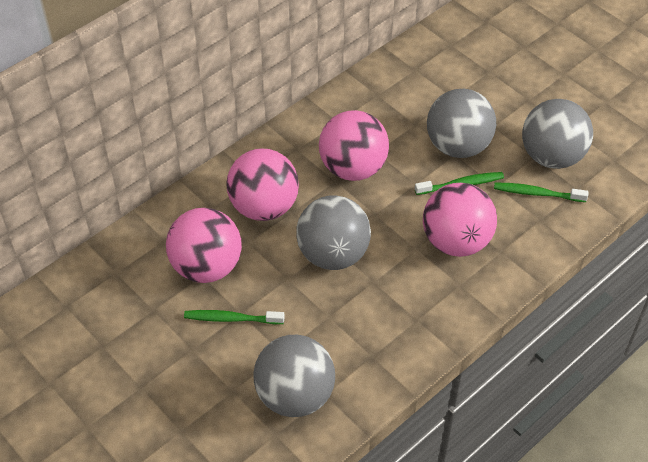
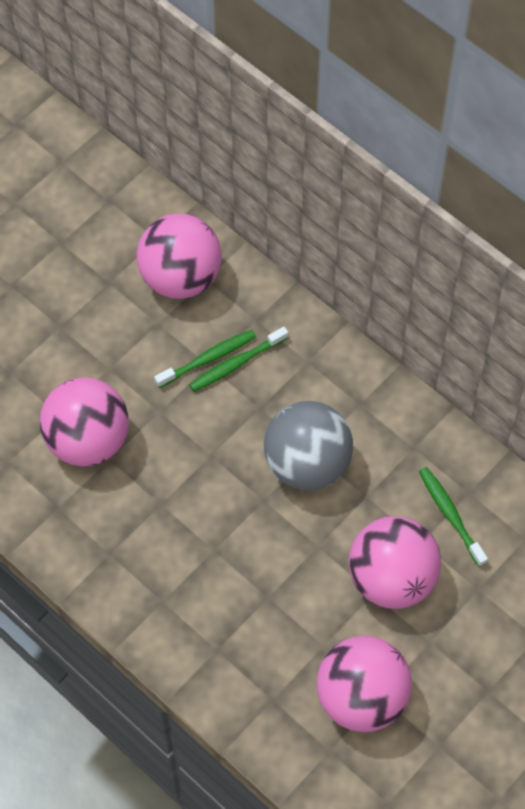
grey ball: 4 -> 1

